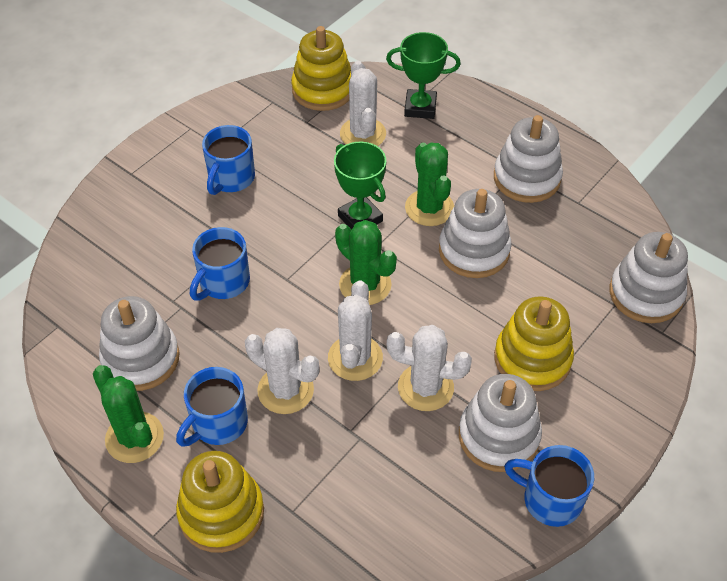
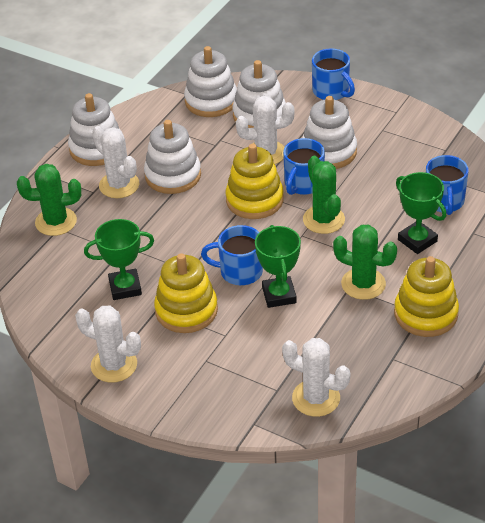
green trophy: 2 -> 3

